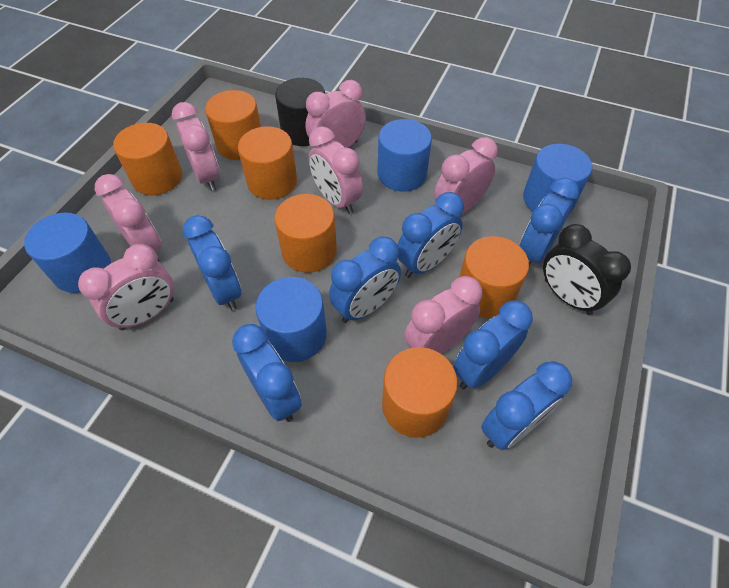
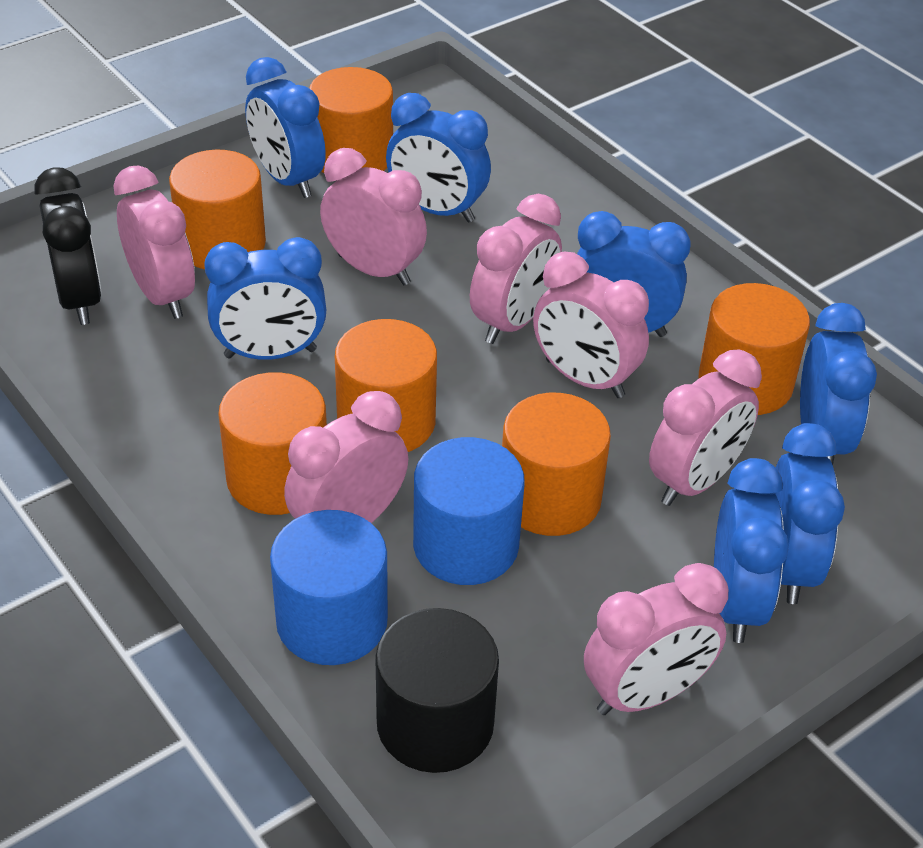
blue cylinder: 4 -> 2

